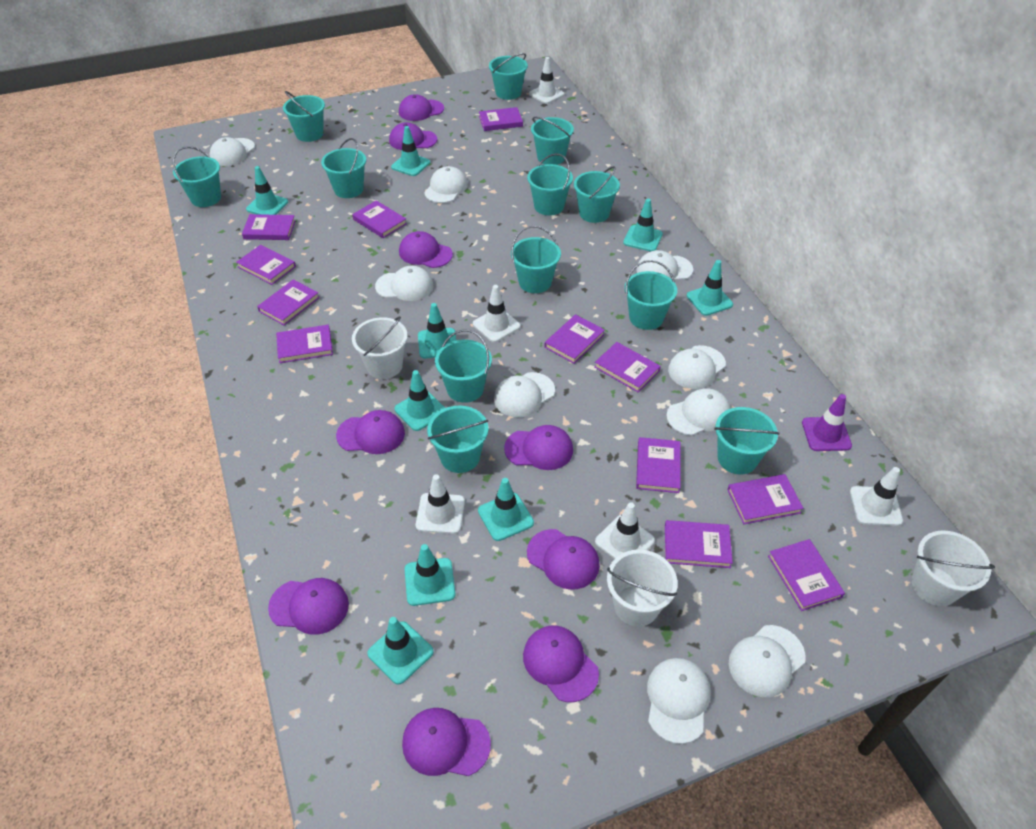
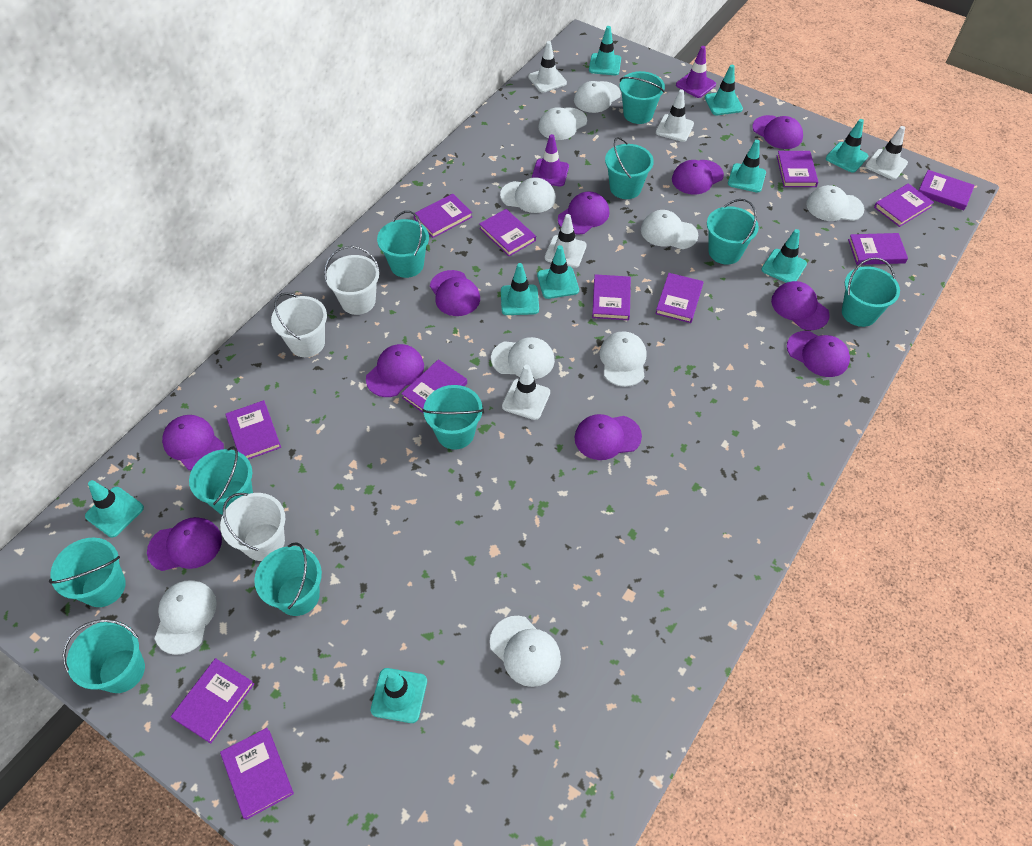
purple cap: 9 -> 10
purple traffic cone: 1 -> 2
turquoise bucket: 12 -> 10

